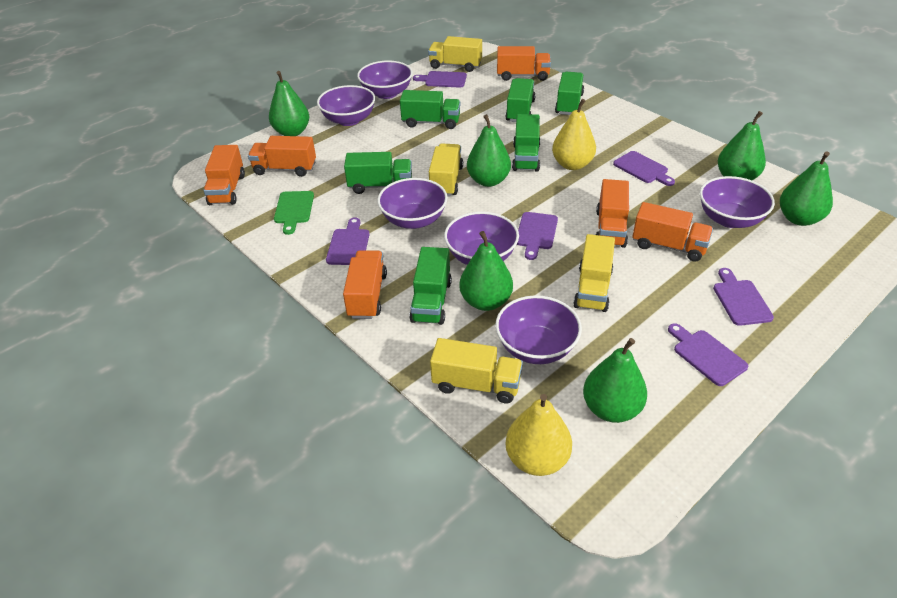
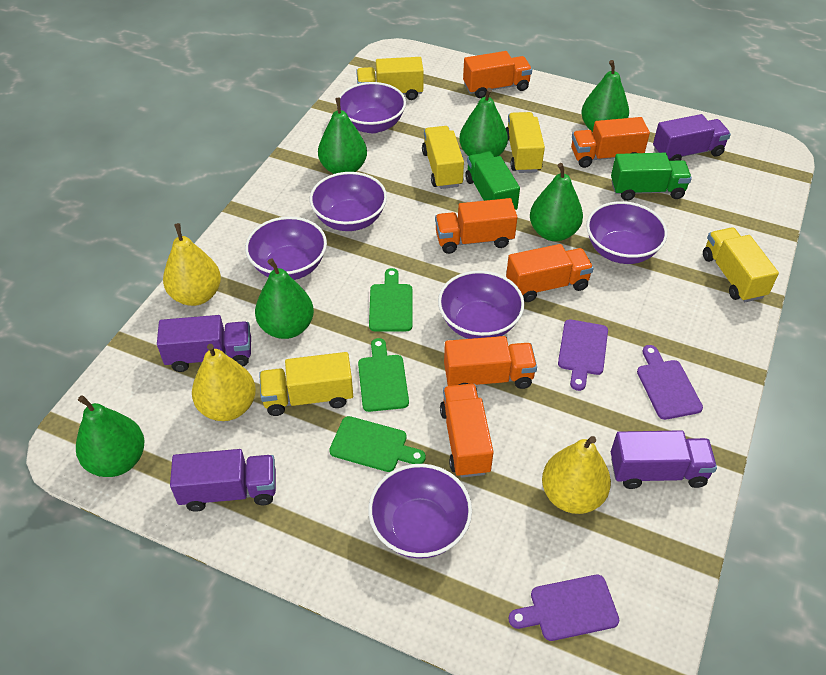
green cutting board: 1 -> 3
green truck: 6 -> 2
purple cutting board: 6 -> 3
purple truck: 0 -> 4
yellow pear: 2 -> 3
yellow truck: 4 -> 5

